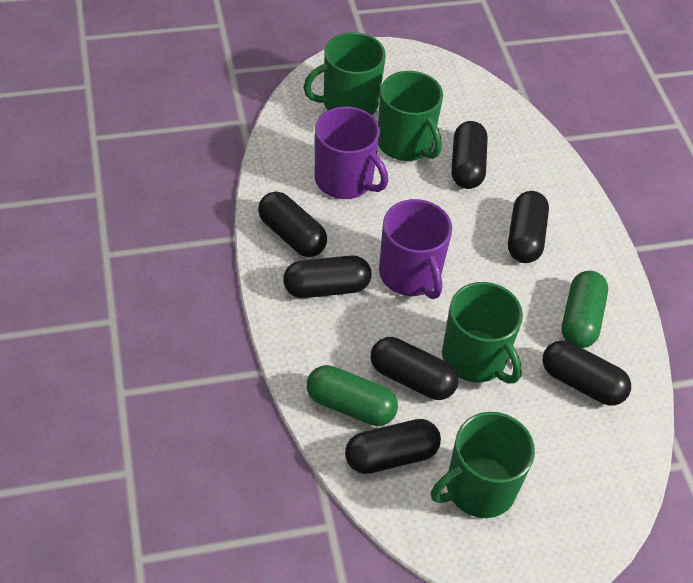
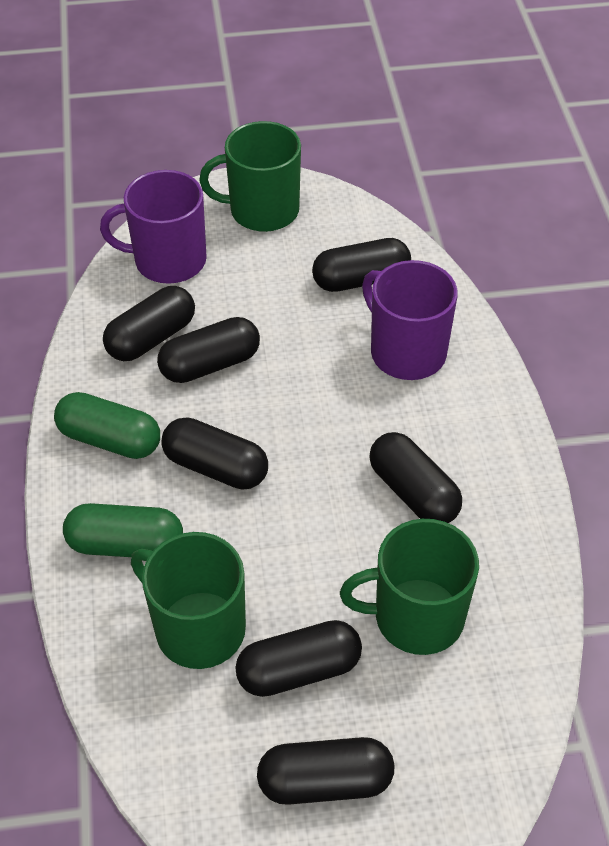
green mug: 4 -> 3

